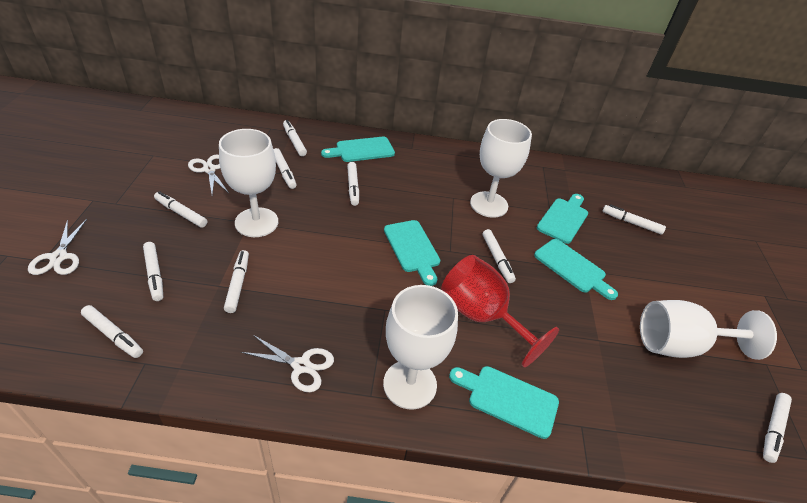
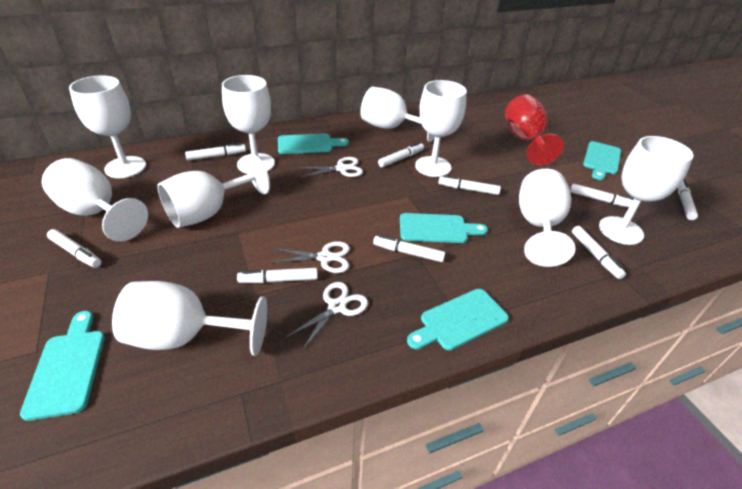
white goblet: 4 -> 9
white marker: 10 -> 9

